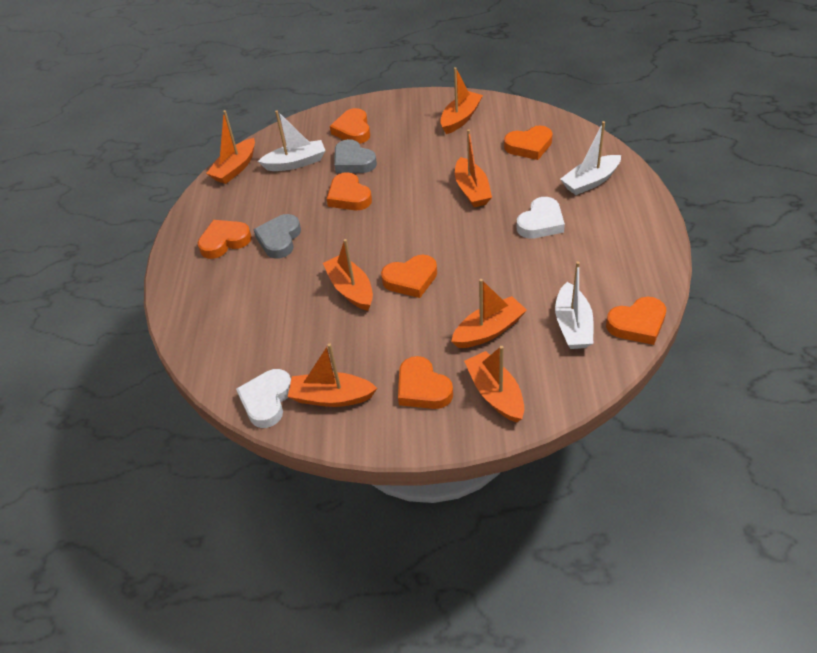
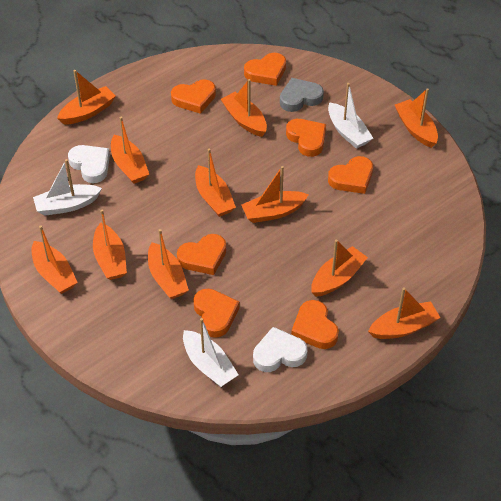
grey heart: 2 -> 1
orange boat: 7 -> 11

